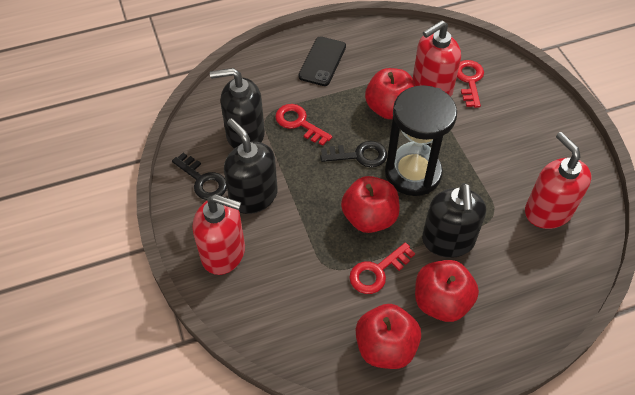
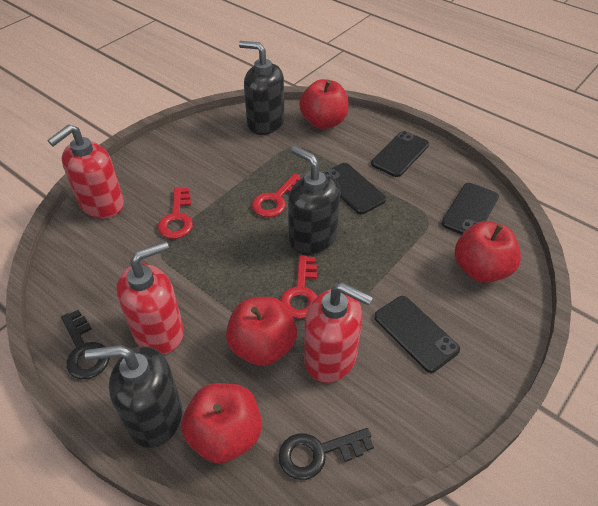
black hourglass: 1 -> 0
black phone: 1 -> 4

